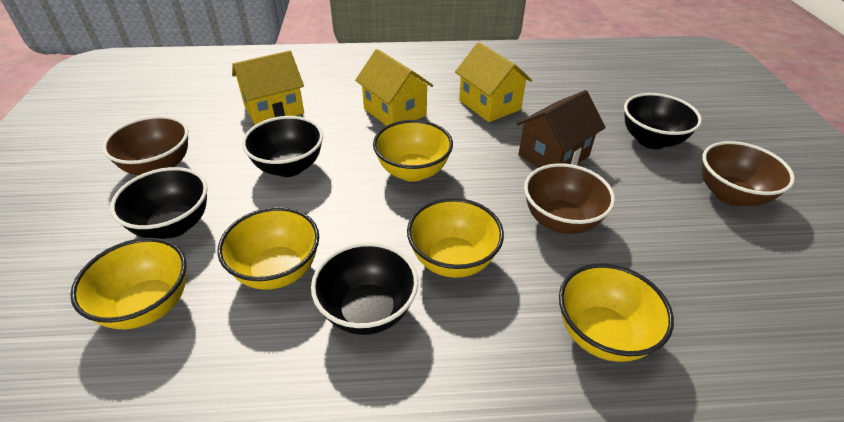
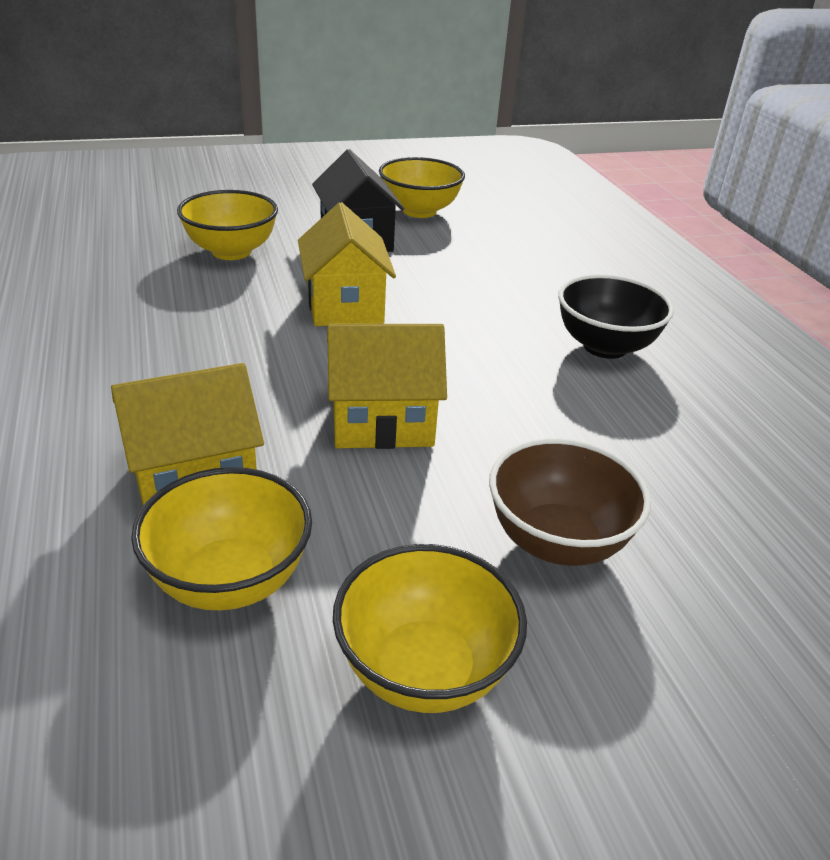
black bowl: 4 -> 1
black house: 0 -> 1
brown bowl: 3 -> 1
brown house: 1 -> 0
yellow bowl: 5 -> 4

